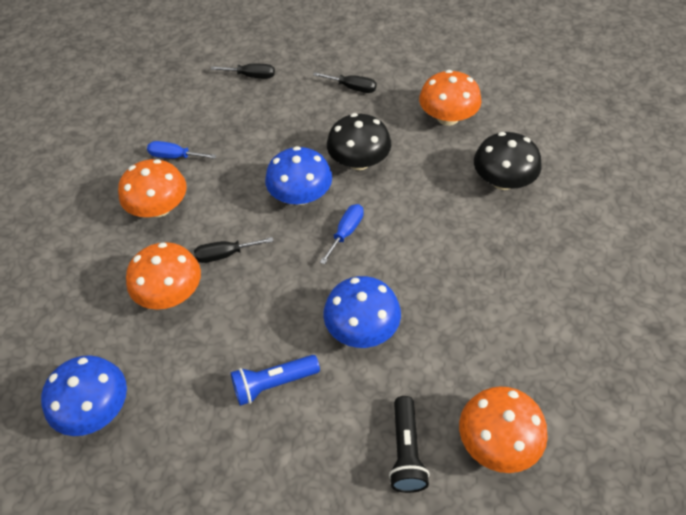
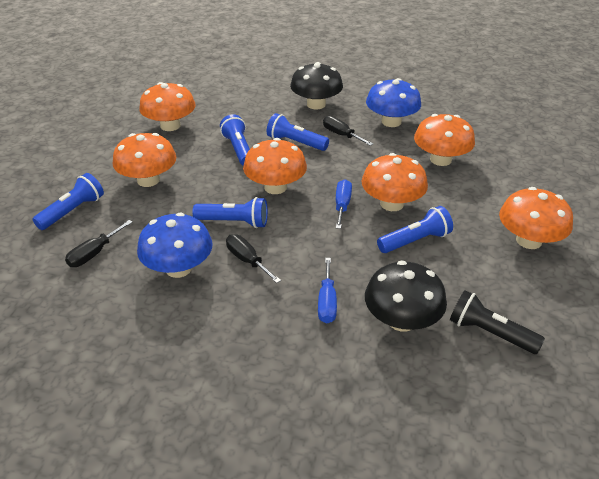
blue flashlight: 1 -> 5
blue mushroom: 3 -> 2
orange mushroom: 4 -> 6

